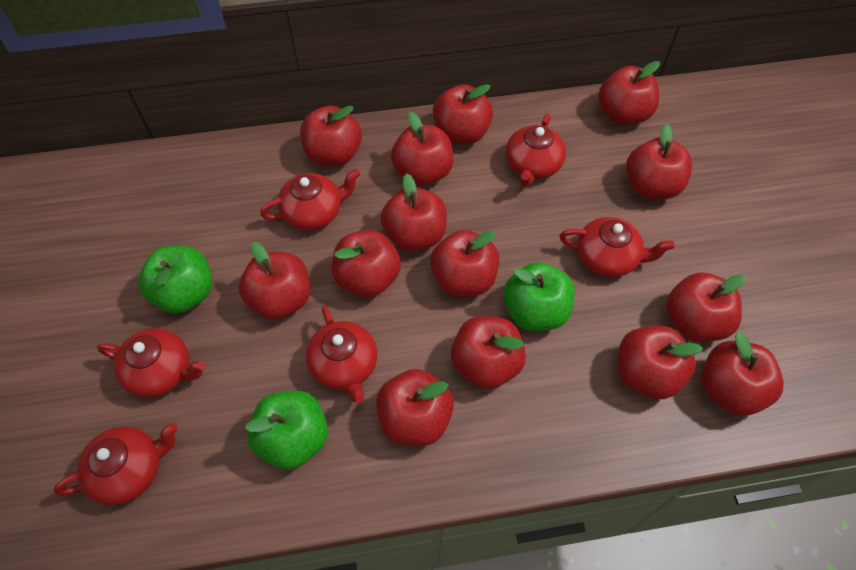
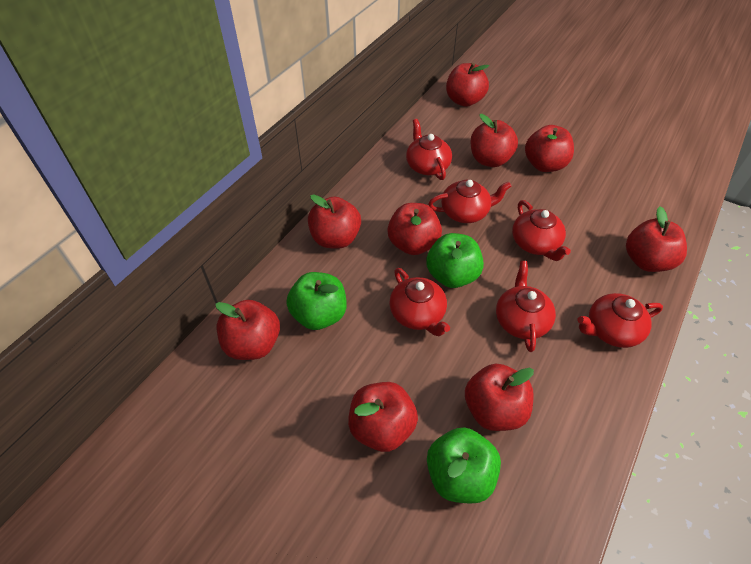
red apple: 14 -> 9

